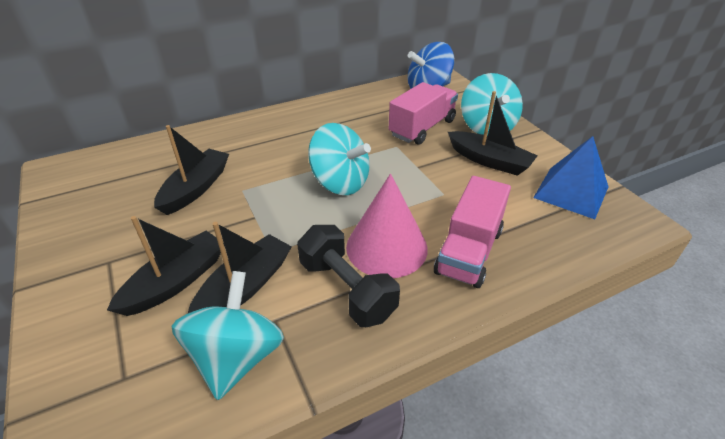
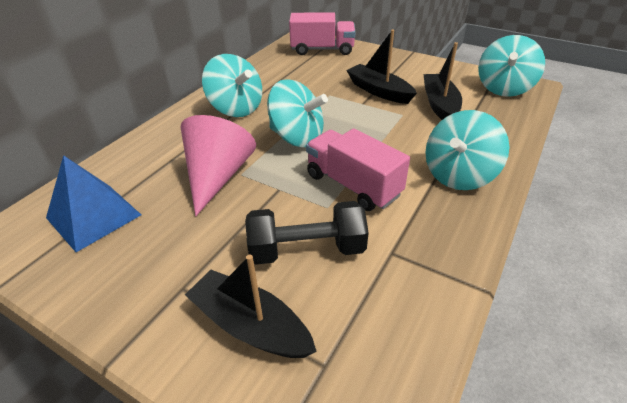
black boat: 4 -> 3
blue spinning top: 1 -> 0
turquoise spinning top: 3 -> 4

